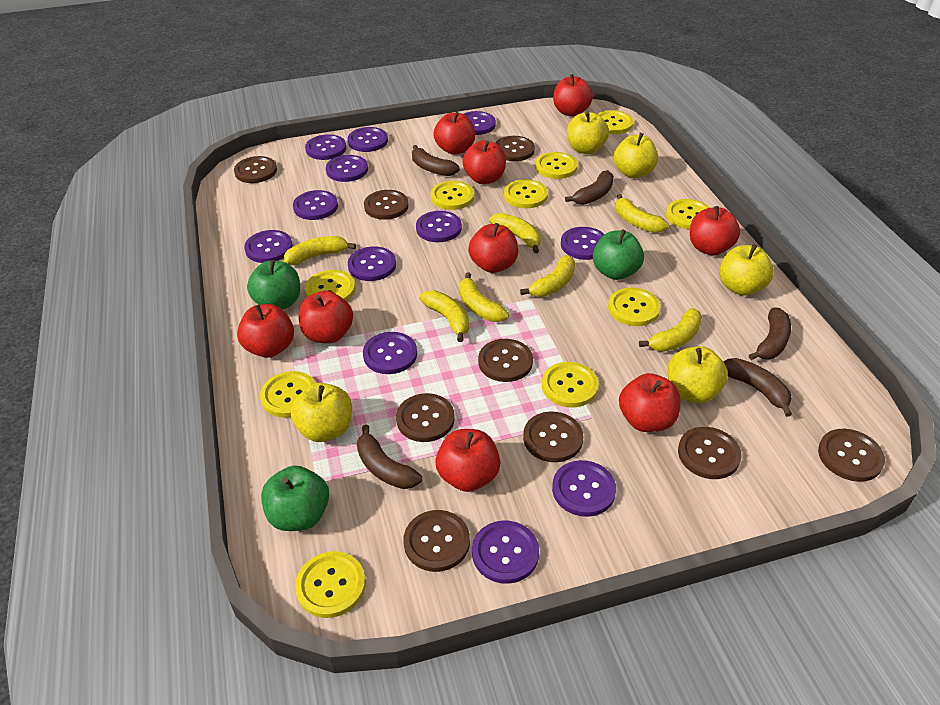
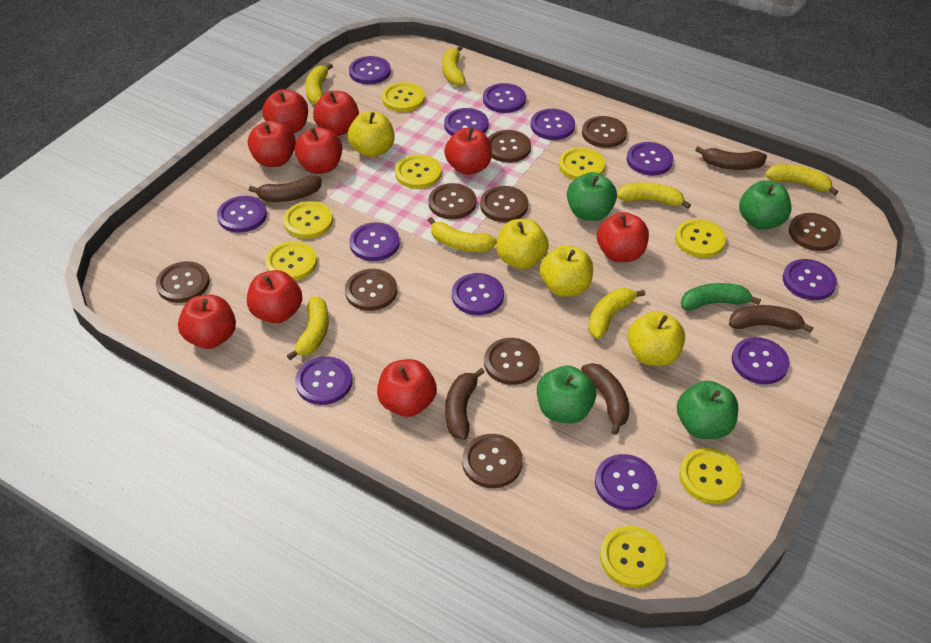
green apple: 3 -> 4
green banana: 0 -> 1
yellow apple: 5 -> 4
yellow button: 10 -> 8

